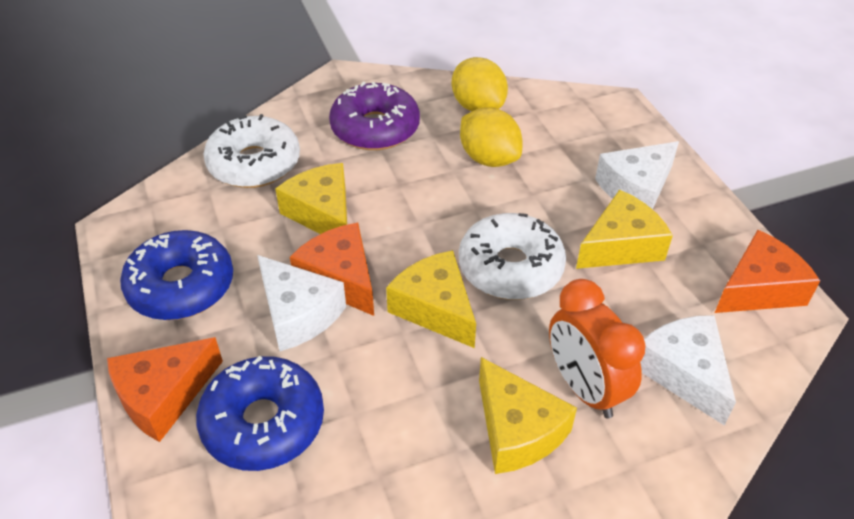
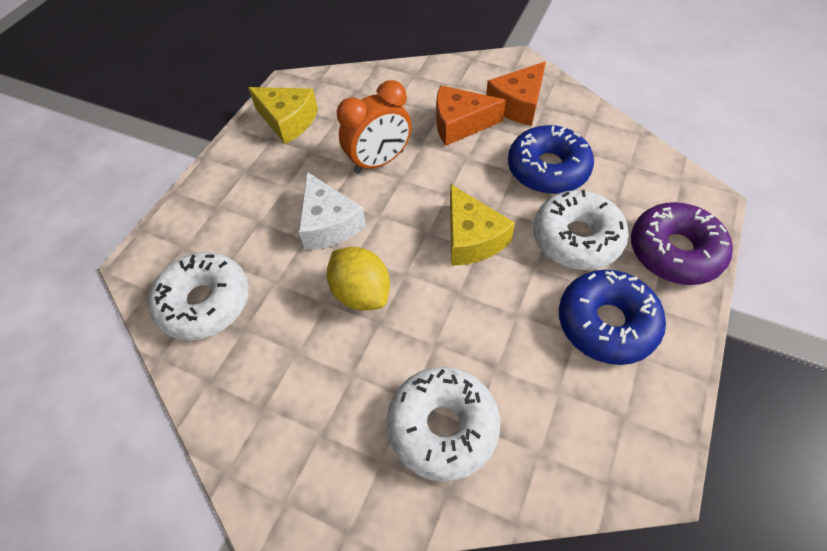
orange cheese: 3 -> 2
white cheese: 3 -> 1
white donut: 2 -> 3
yellow cheese: 4 -> 2
yellow lemon: 2 -> 1

